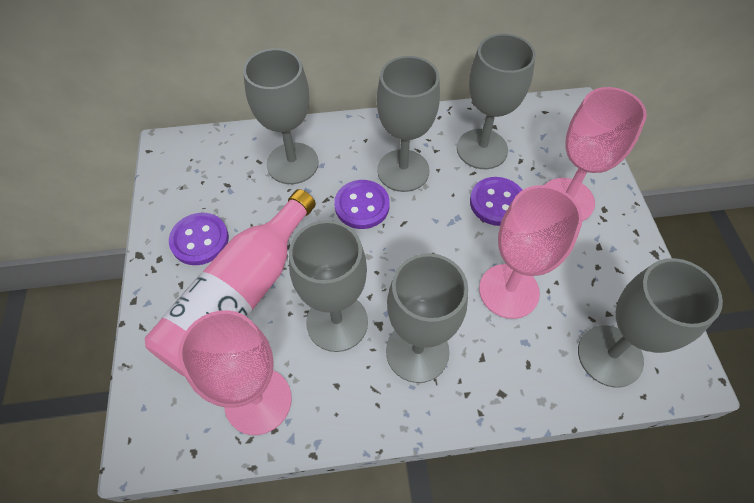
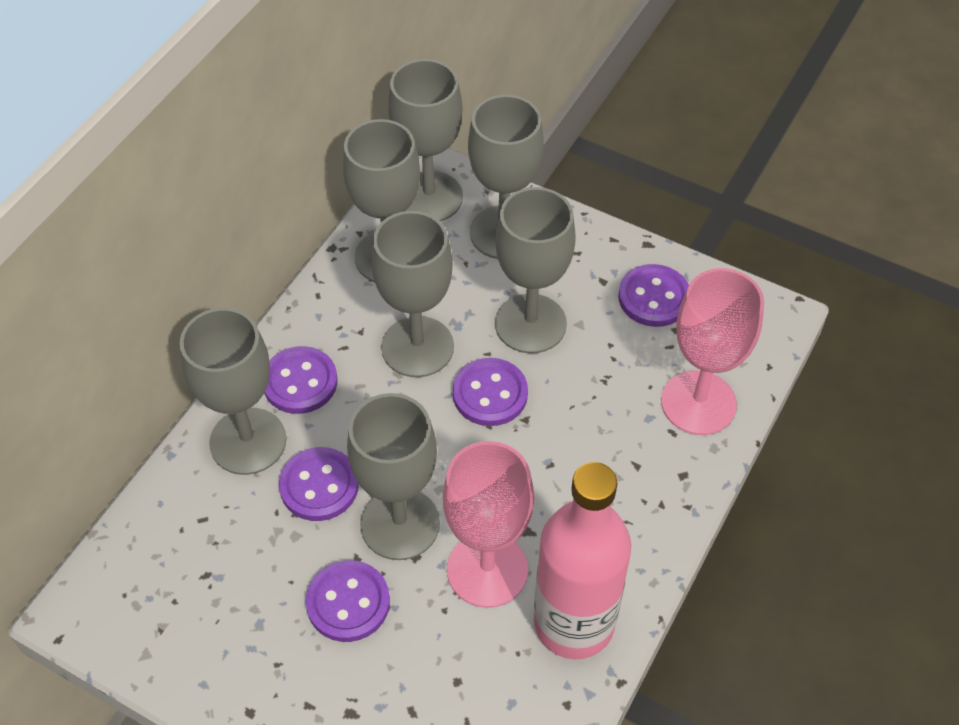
grey goblet: 6 -> 7
pink goblet: 3 -> 2
purple button: 3 -> 5

